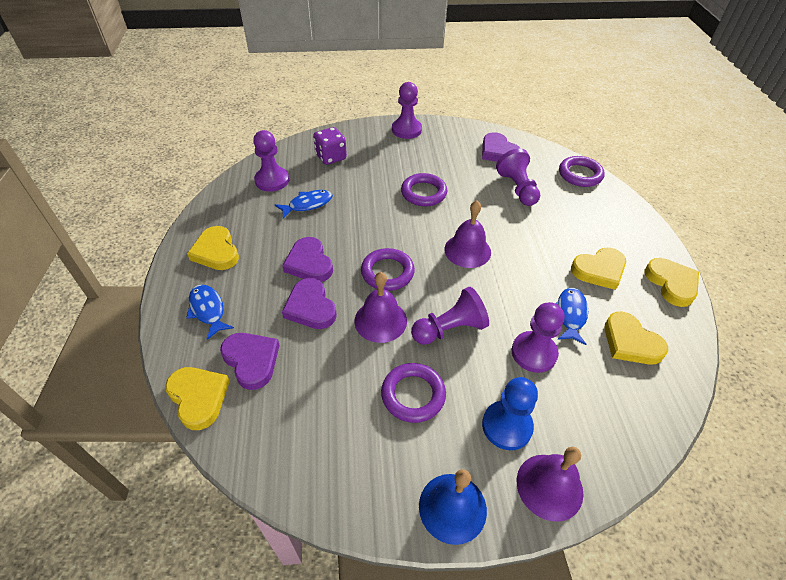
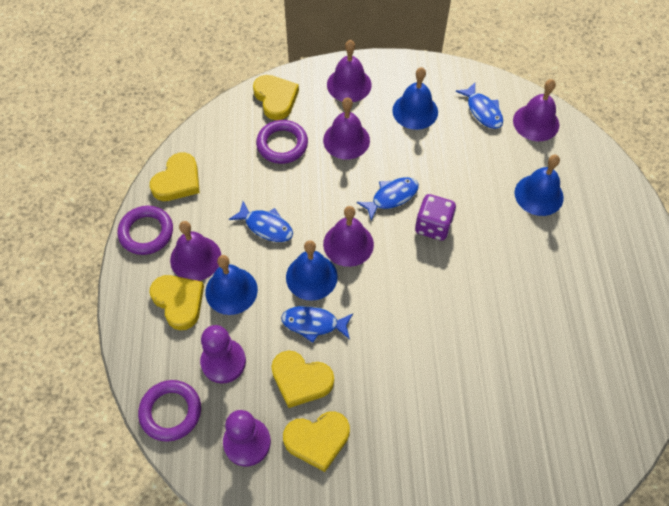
blue bell: 1 -> 4
blue fish: 3 -> 4
blue pawn: 1 -> 0
purple bell: 3 -> 5
purple heart: 4 -> 0
purple pawn: 5 -> 2
purple ring: 4 -> 3

